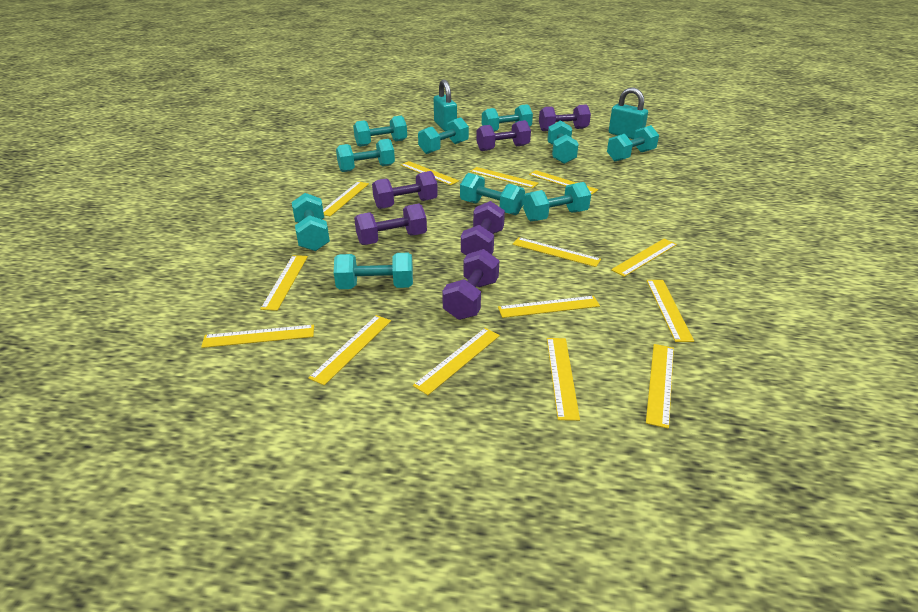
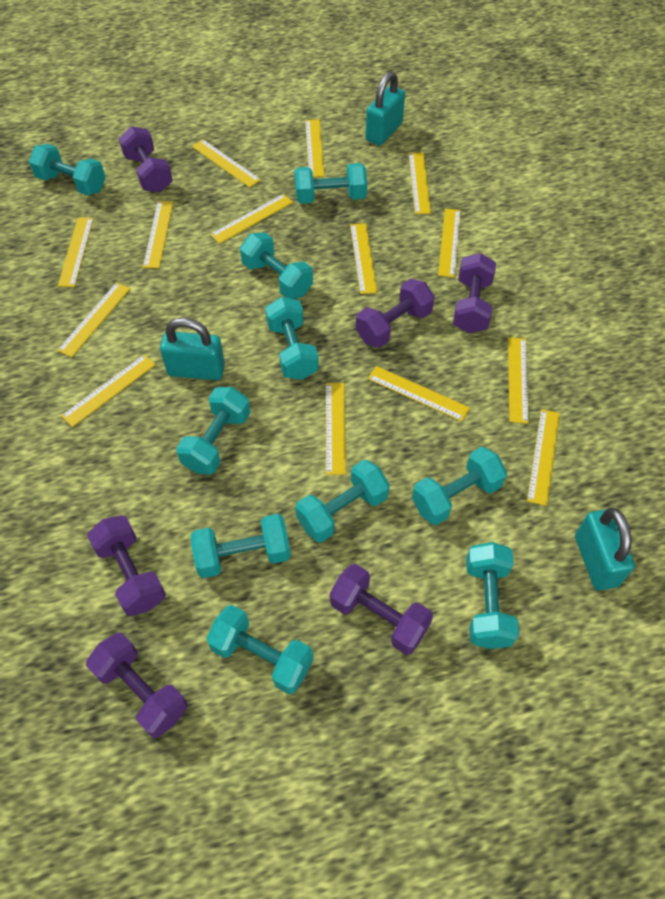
turquoise padlock: 2 -> 3

